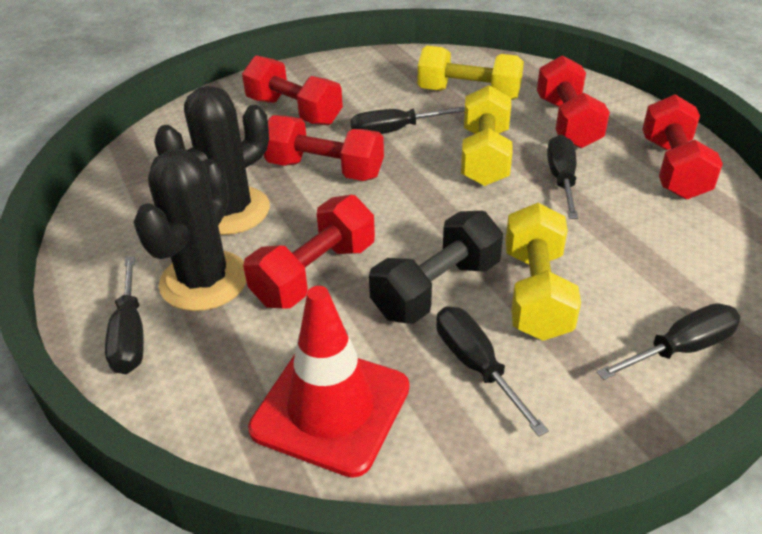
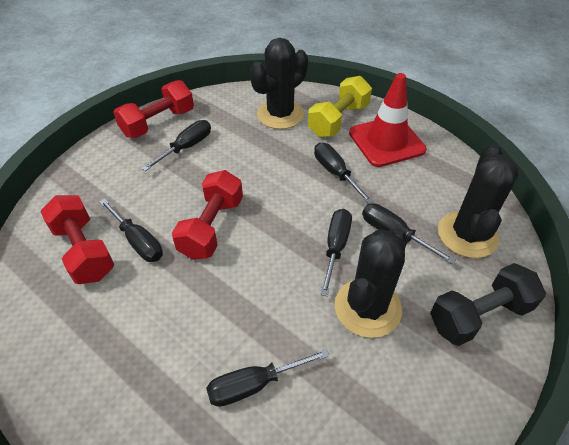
black cactus: 2 -> 3
black screwdriver: 5 -> 6
red dumbbell: 5 -> 3
yellow dumbbell: 3 -> 1

